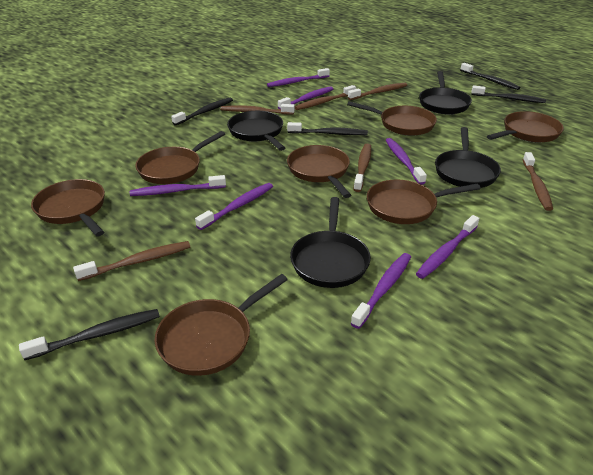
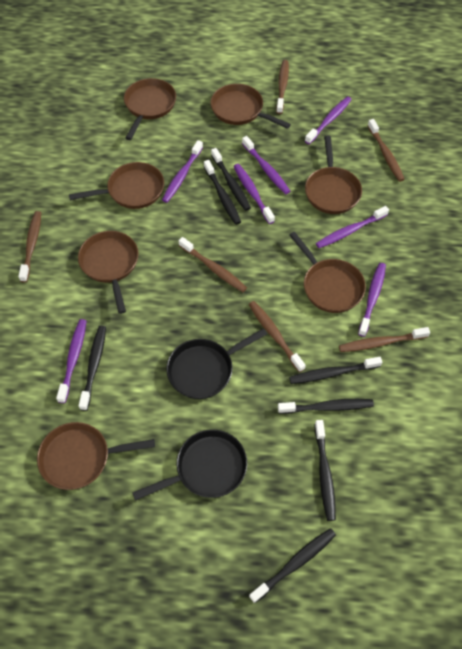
black pan: 4 -> 2
black toothbrush: 5 -> 7

